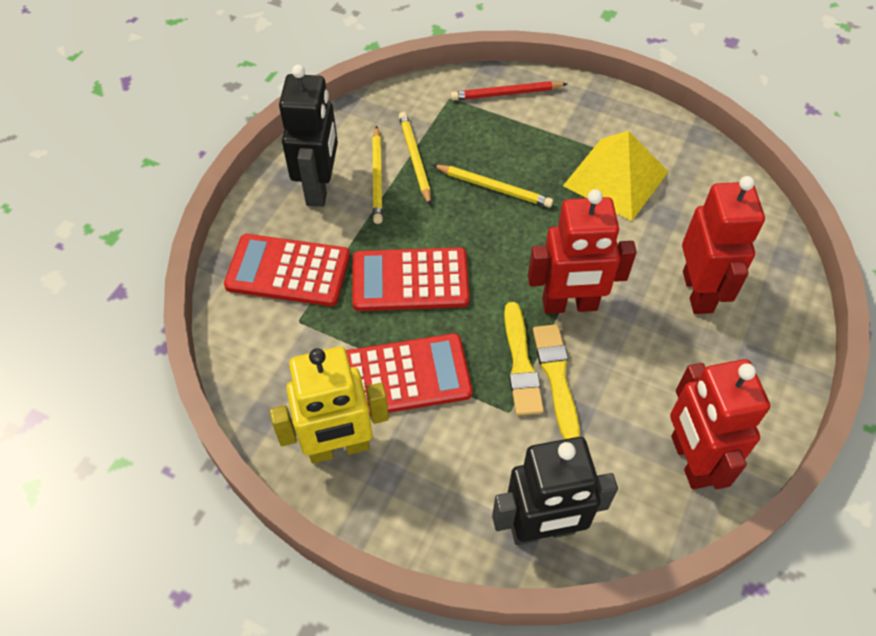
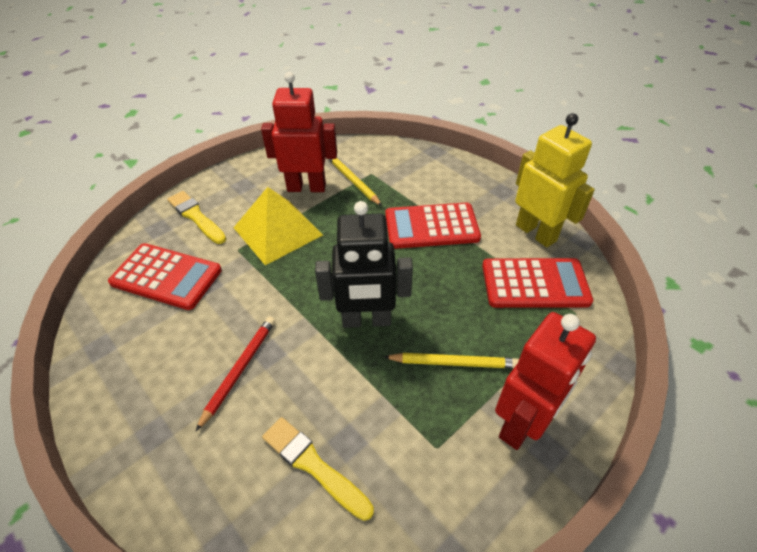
black robot: 2 -> 1
red robot: 3 -> 2
yellow pencil: 3 -> 2

